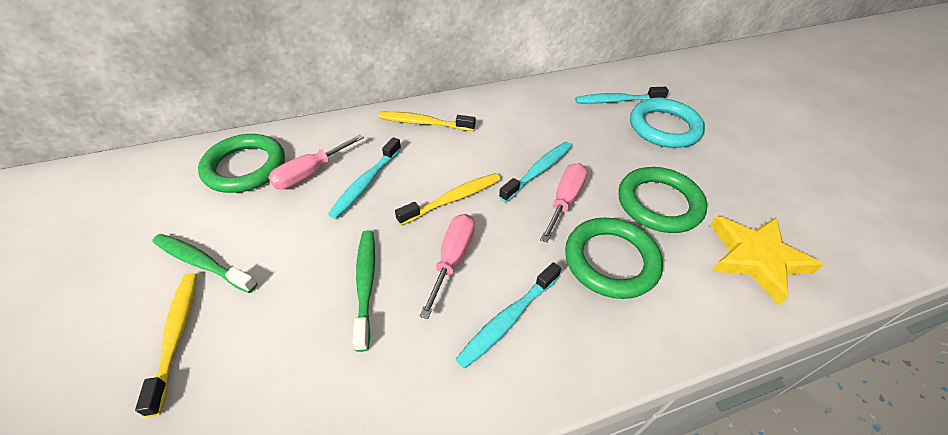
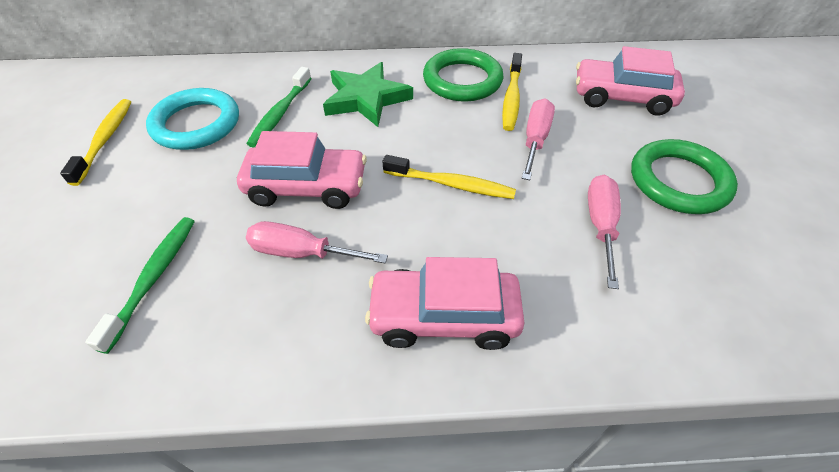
green ring: 3 -> 2
green star: 0 -> 1
pink car: 0 -> 3
turquoise toothbrush: 4 -> 0
yellow star: 1 -> 0

